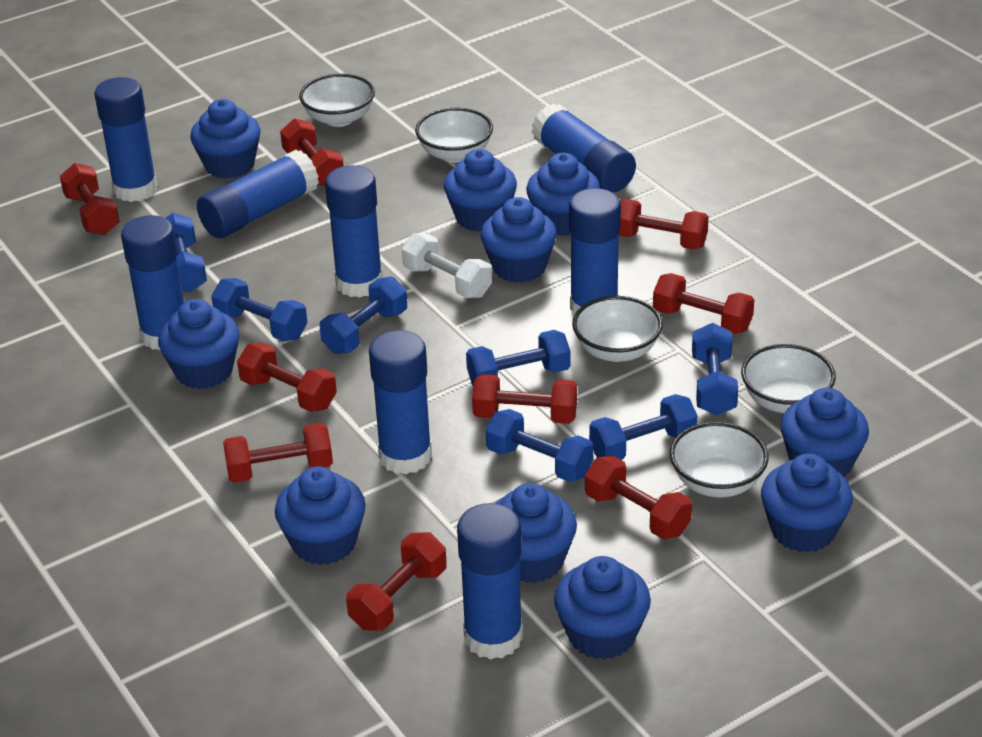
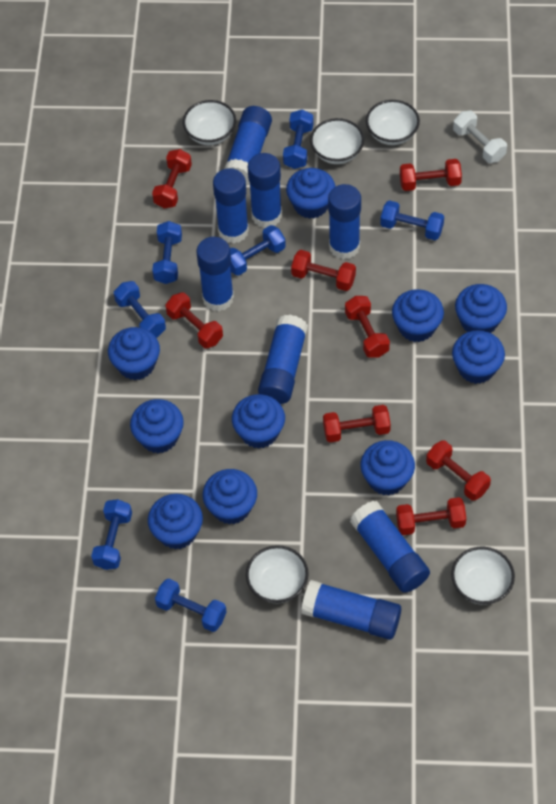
red dumbbell: 9 -> 8

